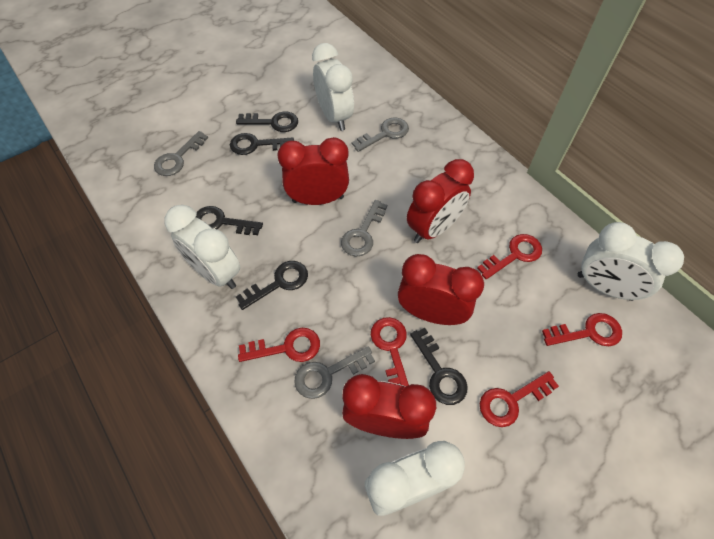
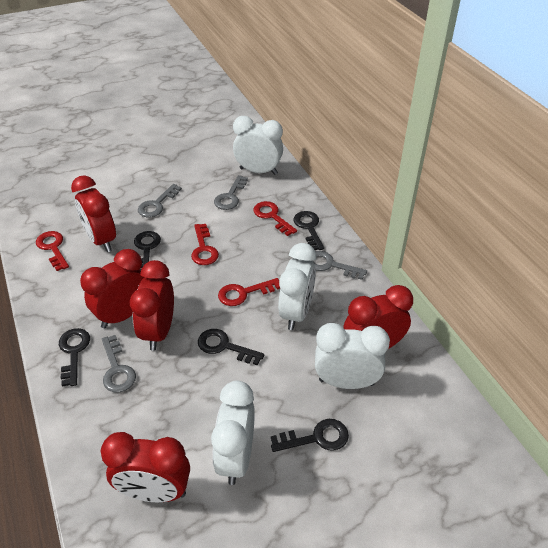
red clock: 4 -> 5
red key: 5 -> 4

